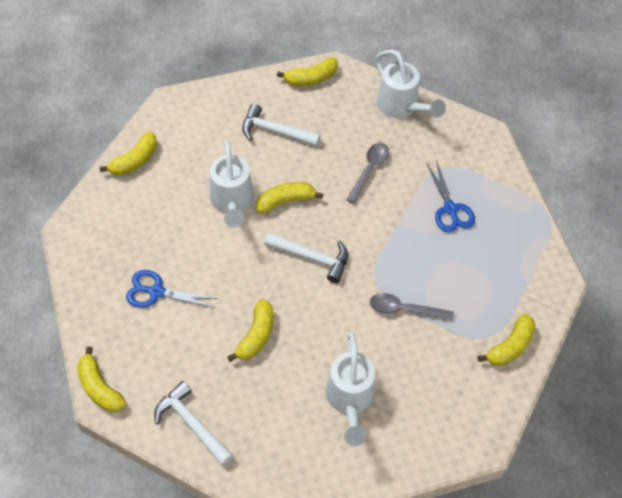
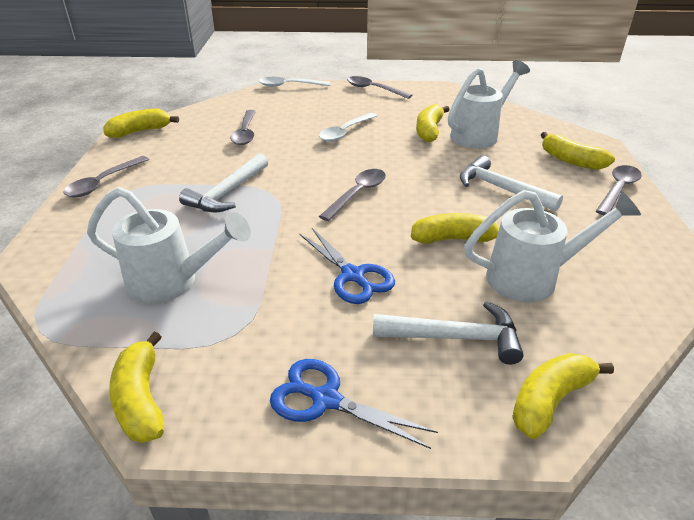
grey spoon: 2 -> 5
white spoon: 0 -> 2

